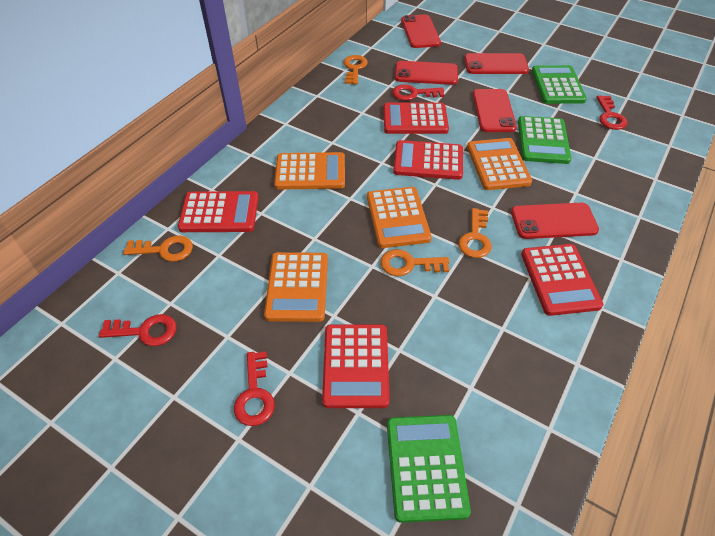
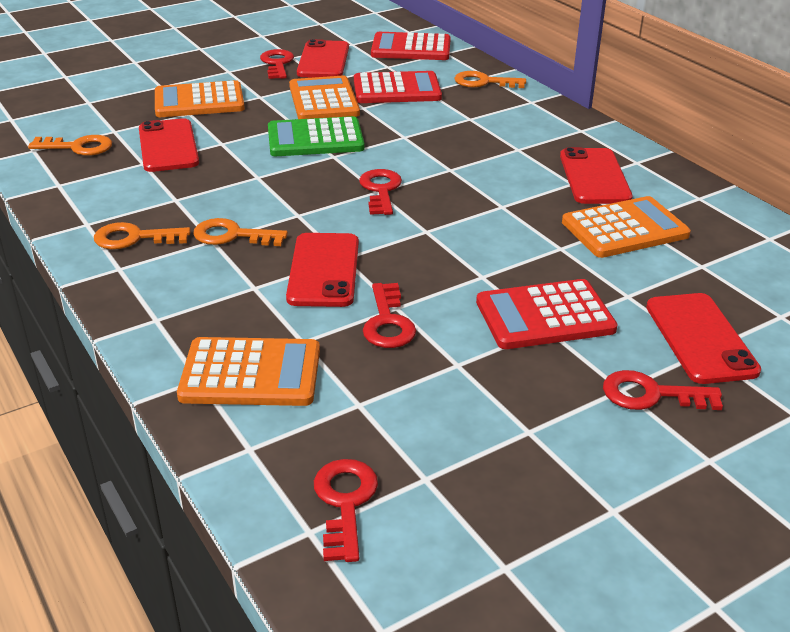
green calculator: 3 -> 1
red calculator: 5 -> 3
red key: 4 -> 5

